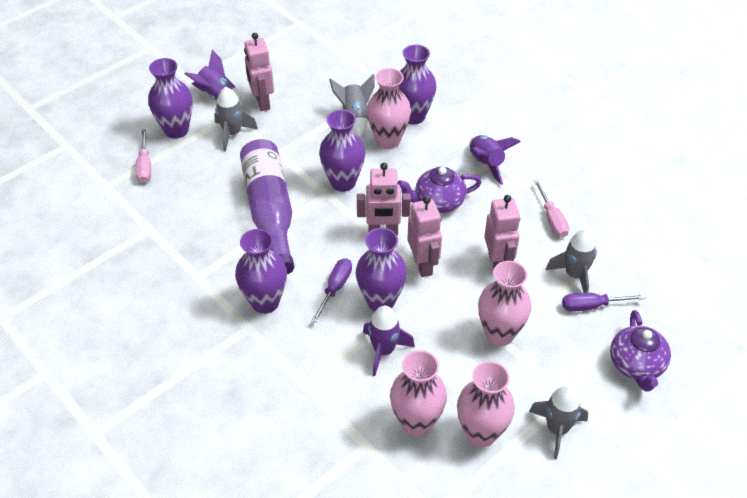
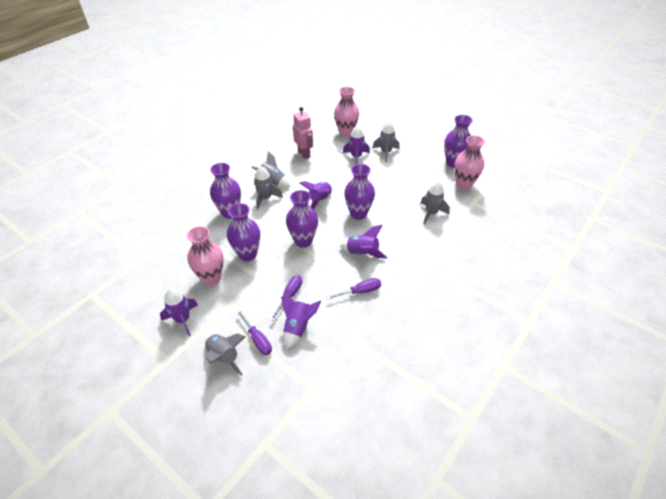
grey rocket: 4 -> 5
pink robot: 4 -> 1
pink screwdriver: 2 -> 0
pink vase: 4 -> 3
purple bottle: 1 -> 0
purple rocket: 3 -> 5
purple screwdriver: 2 -> 3
purple teapot: 2 -> 0

